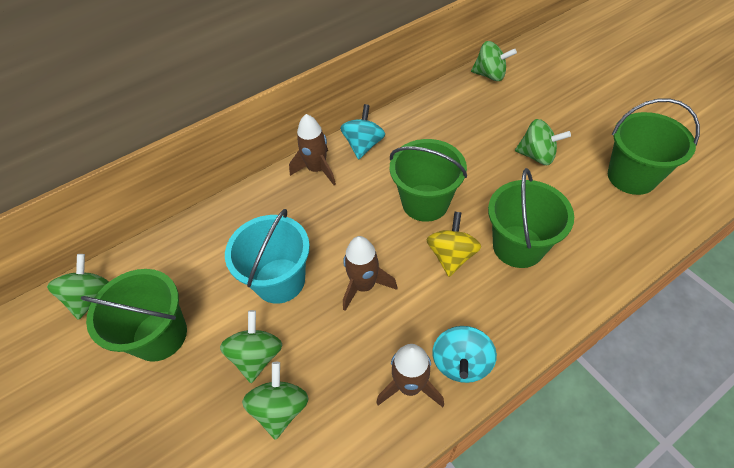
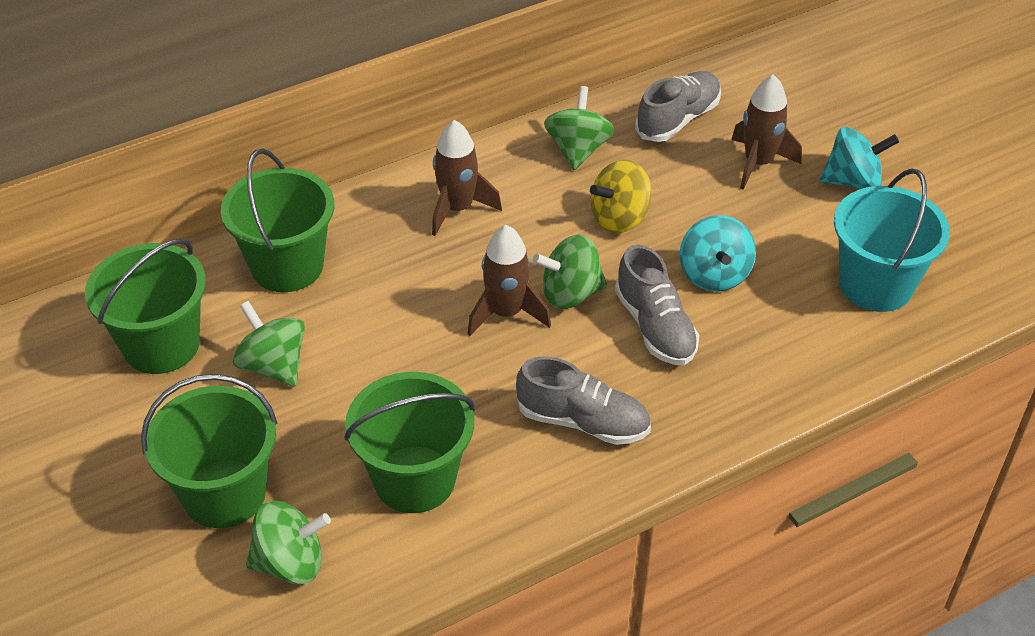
green spinning top: 5 -> 4
grey shoe: 0 -> 3

